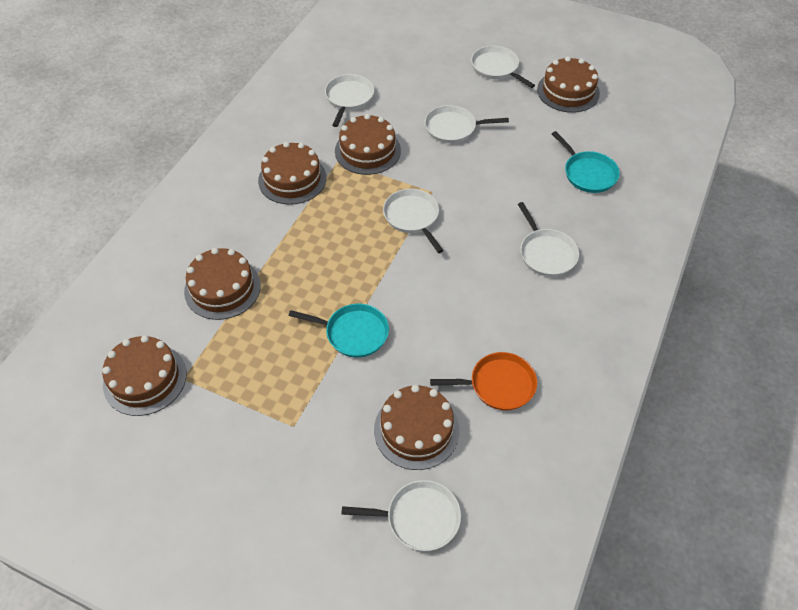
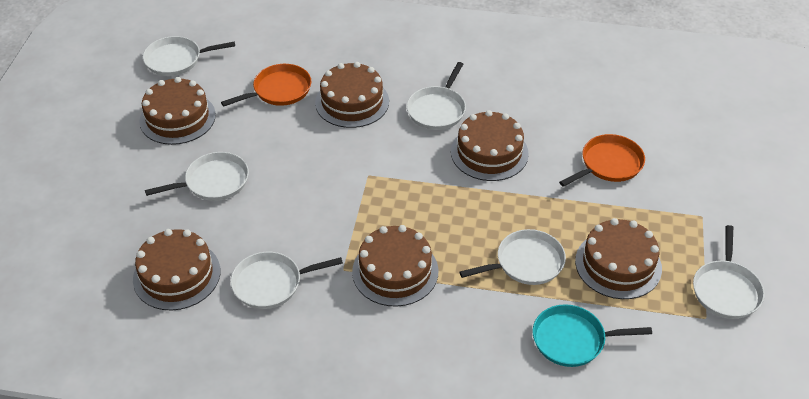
orange pan: 1 -> 2
turquoise pan: 2 -> 1

